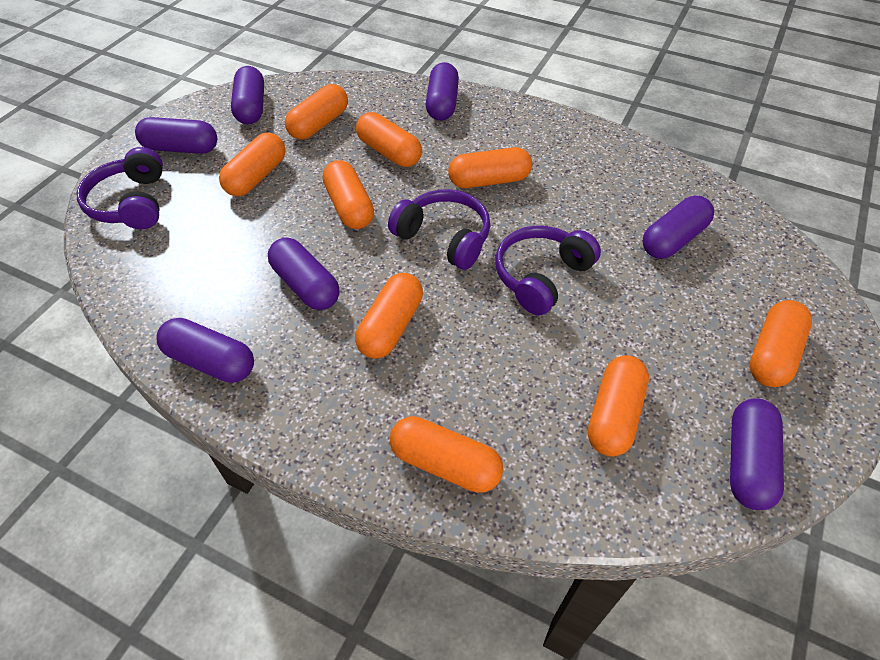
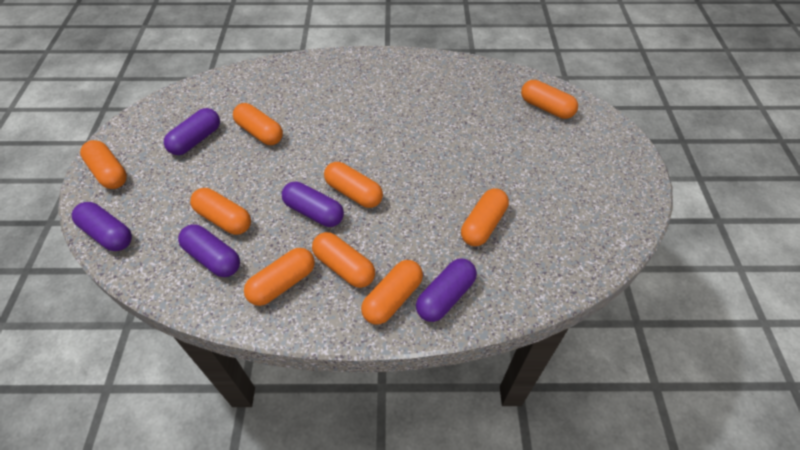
purple capsule: 7 -> 5
purple headphones: 3 -> 0

